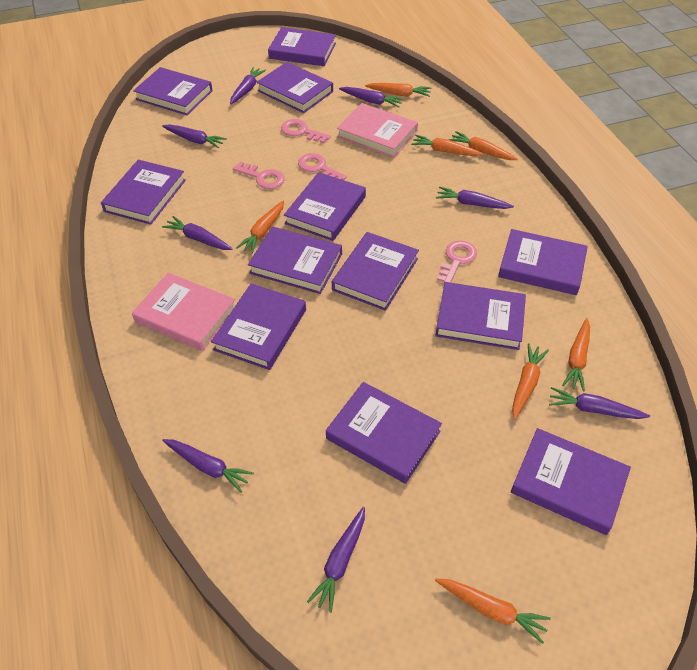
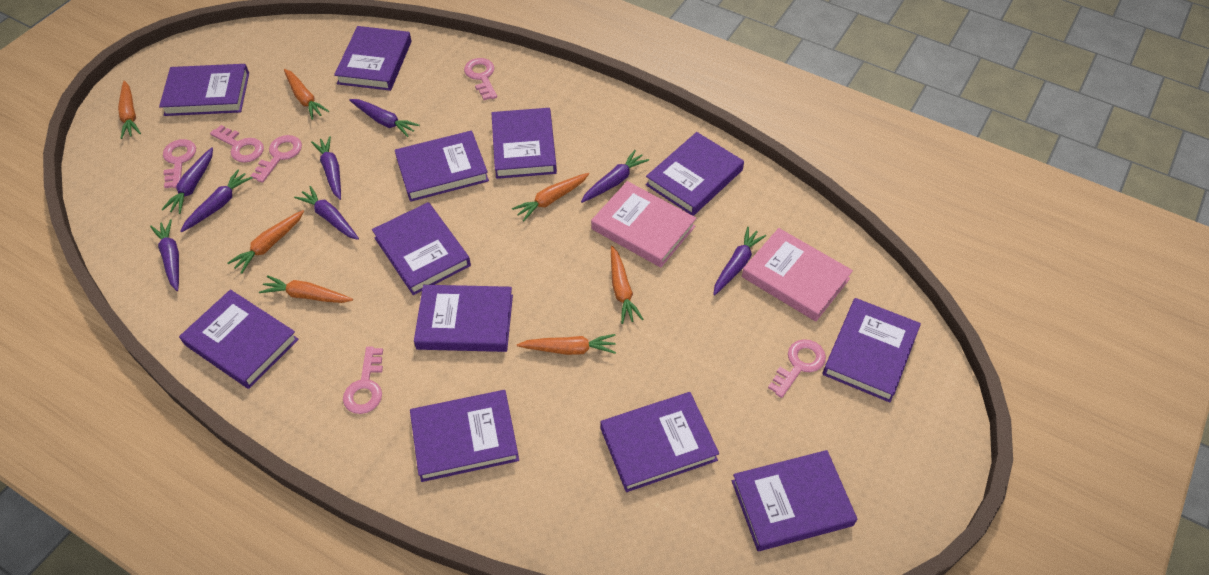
pink key: 4 -> 6

